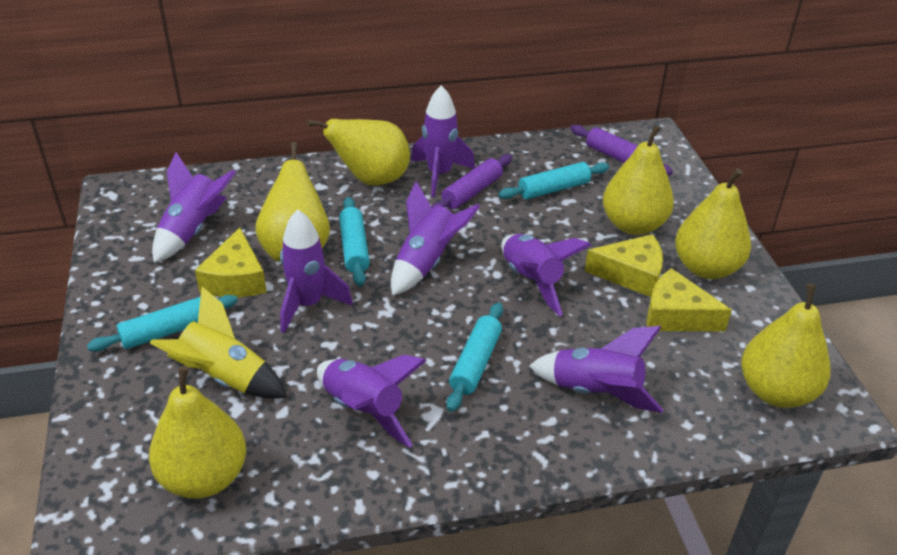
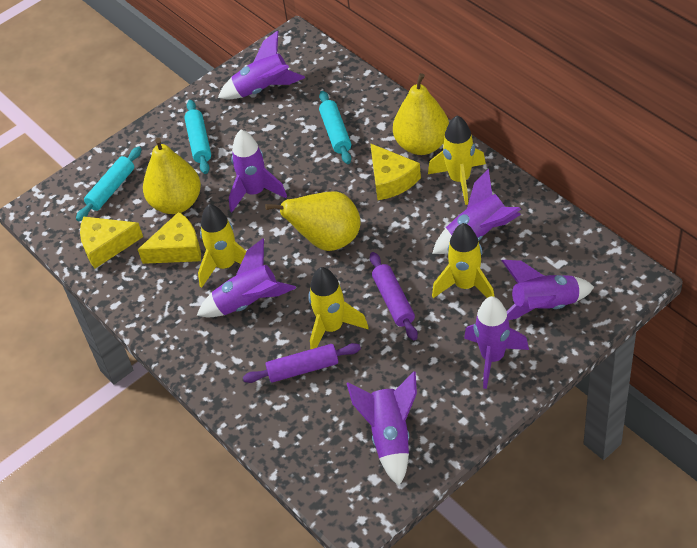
turquoise rolling pin: 4 -> 3
yellow pear: 6 -> 3
yellow rocket: 1 -> 4

